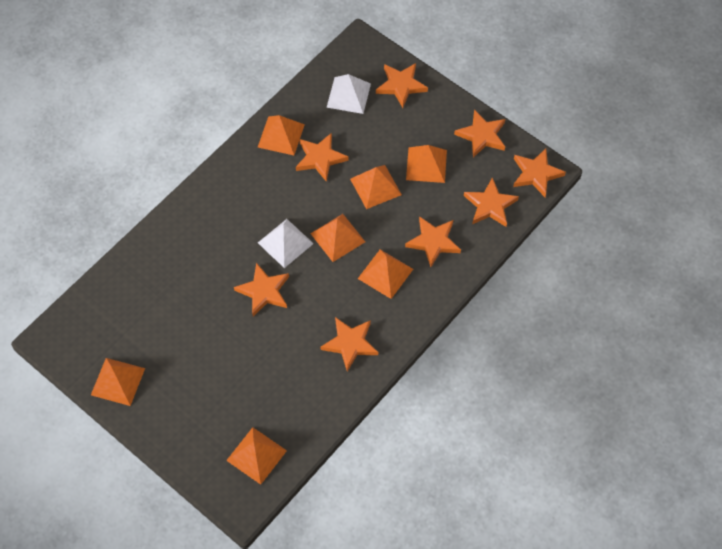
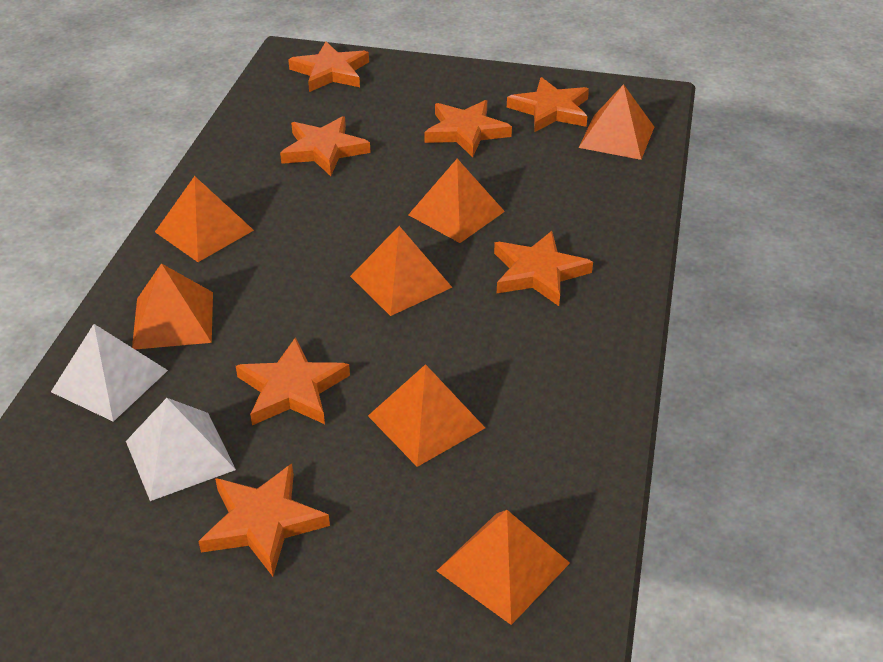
orange star: 8 -> 7

